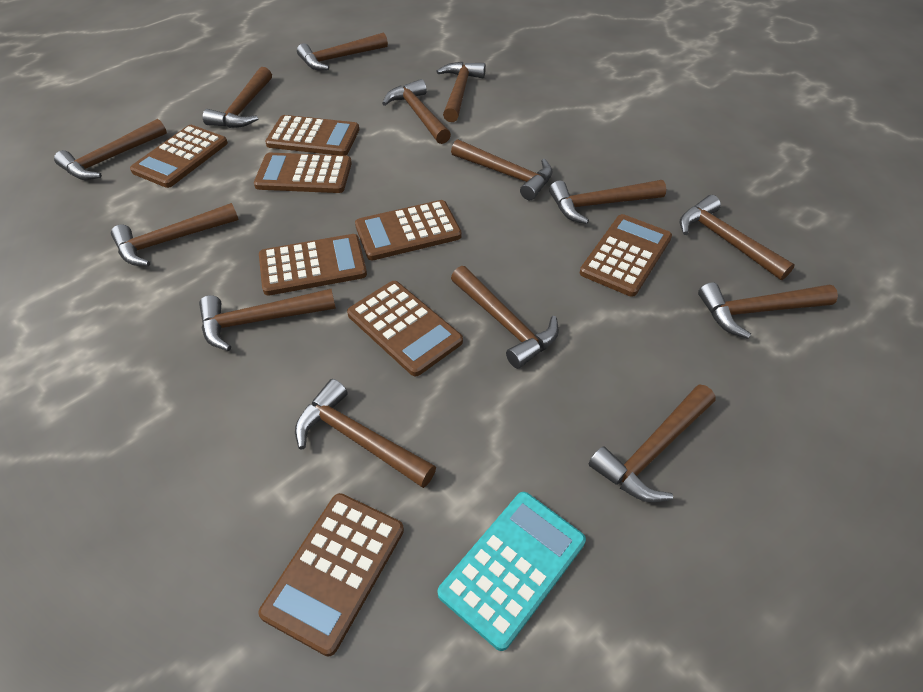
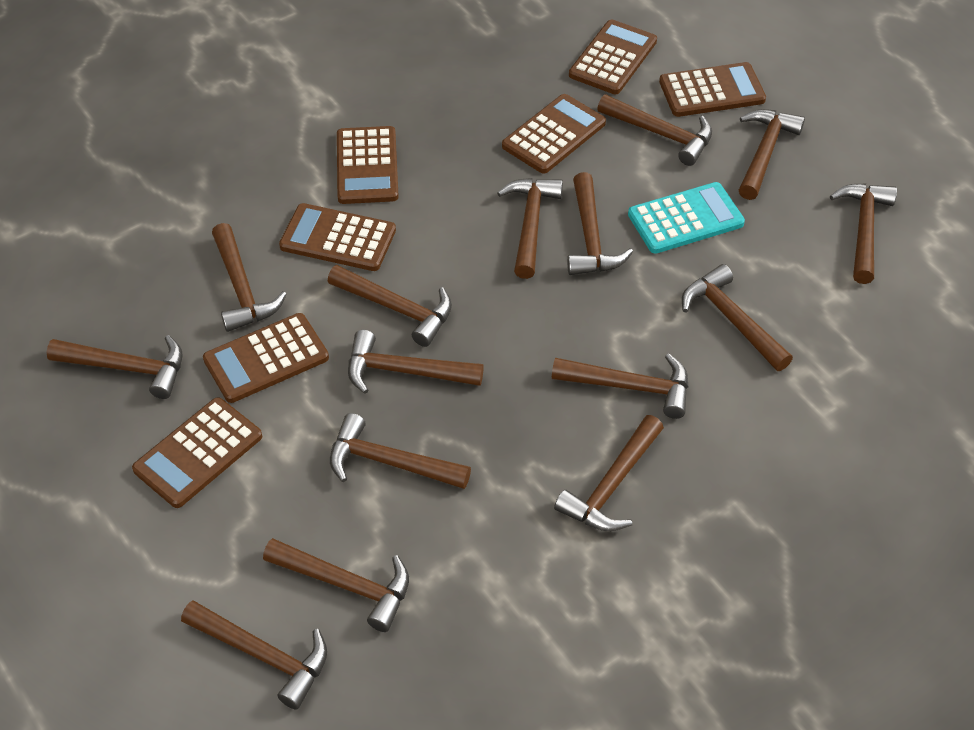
brown calculator: 8 -> 7
brown hammer: 14 -> 15

